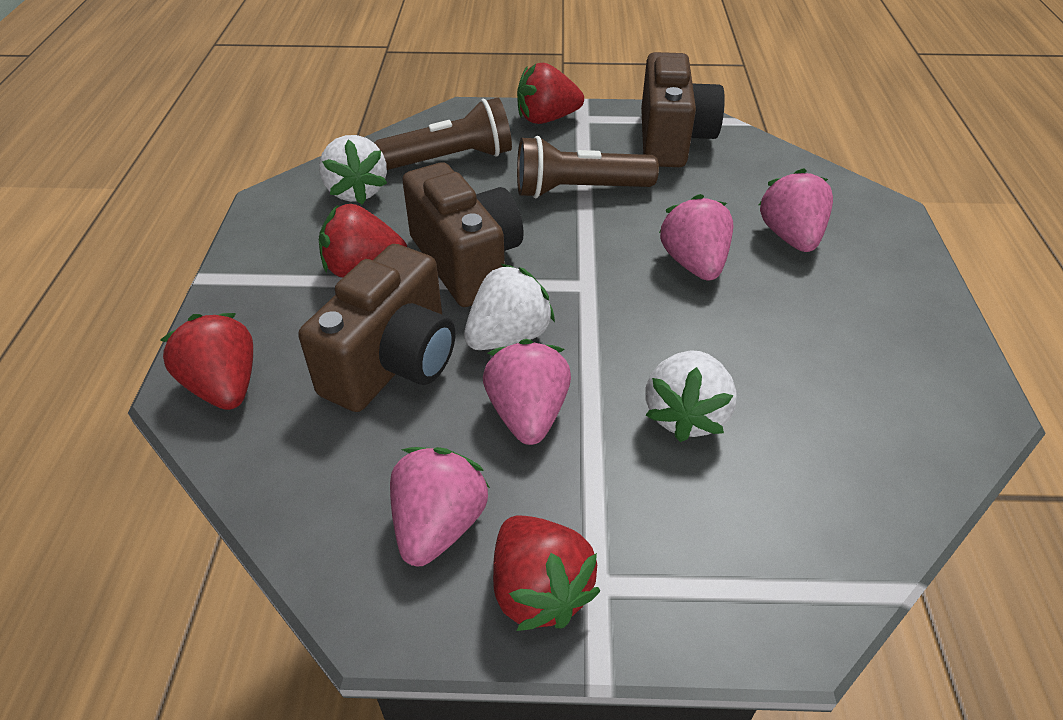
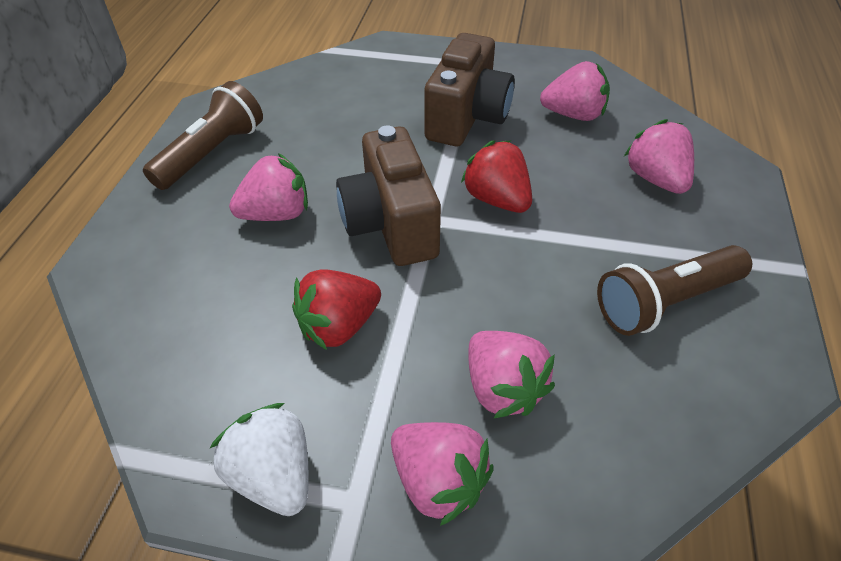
brown camera: 3 -> 2
pink strawberry: 4 -> 5
red strawberry: 4 -> 2
white strawberry: 3 -> 1

